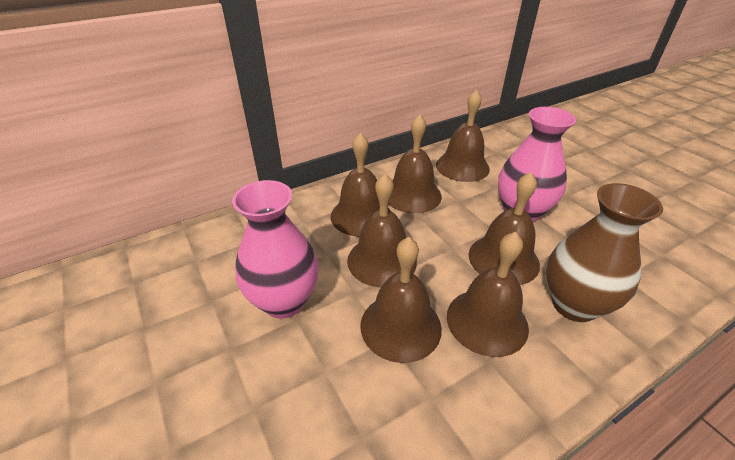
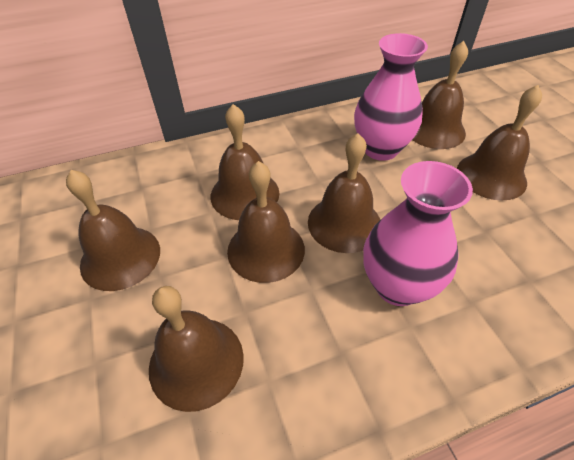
brown vase: 1 -> 0

